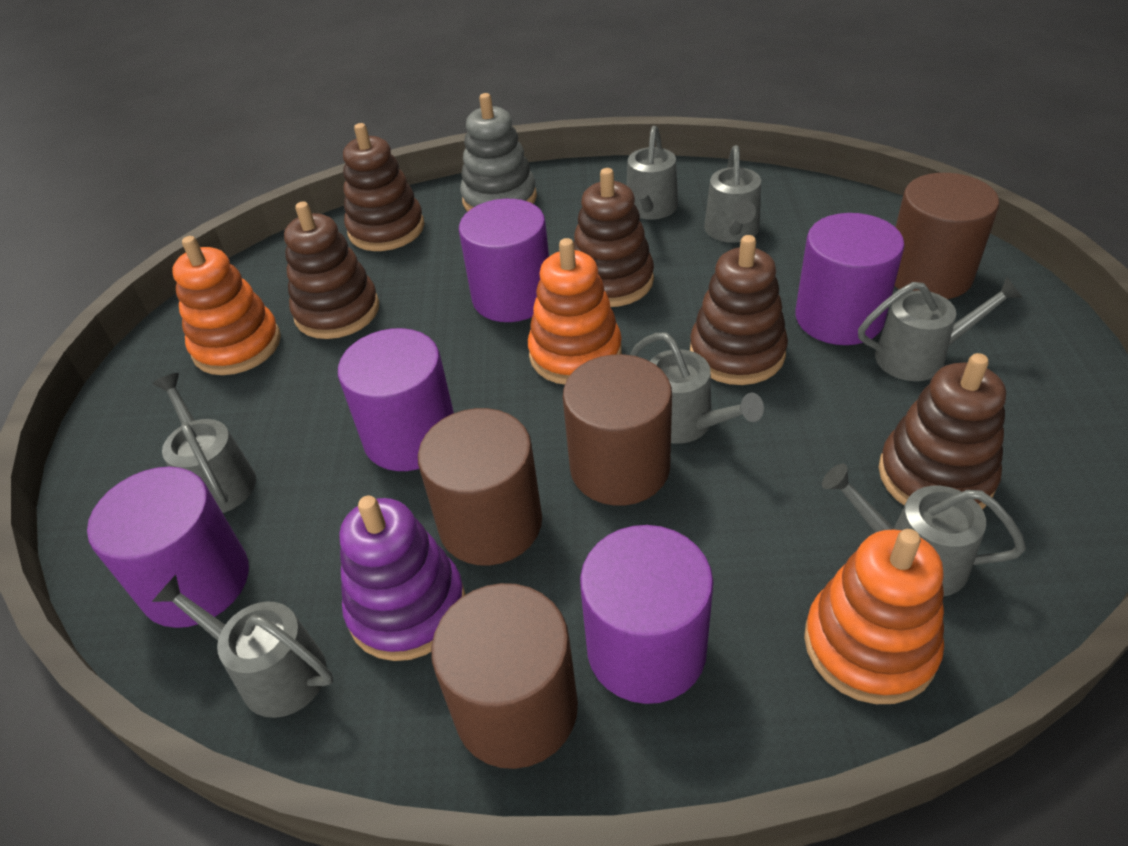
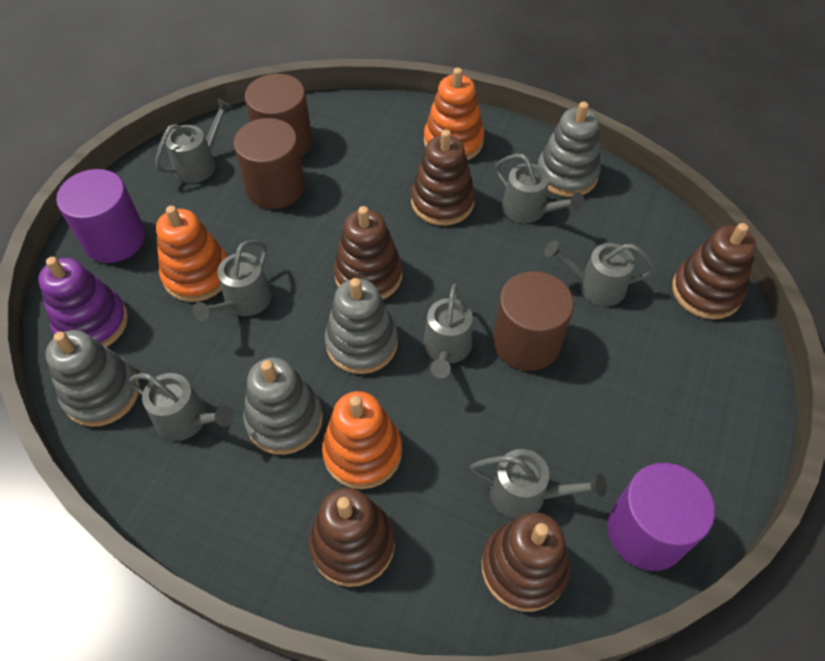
brown cylinder: 4 -> 3
grey stacking toy: 1 -> 4
purple cylinder: 5 -> 2

